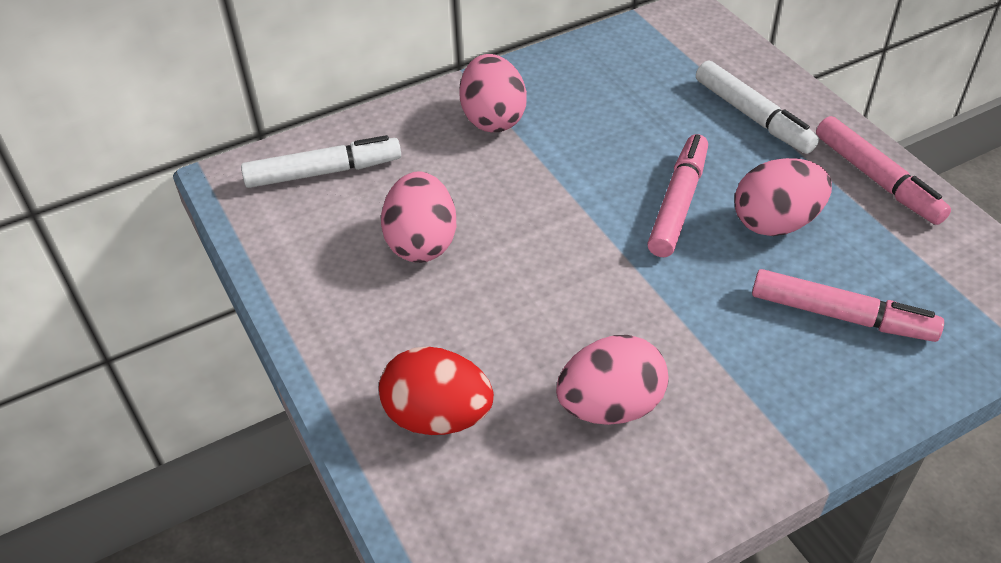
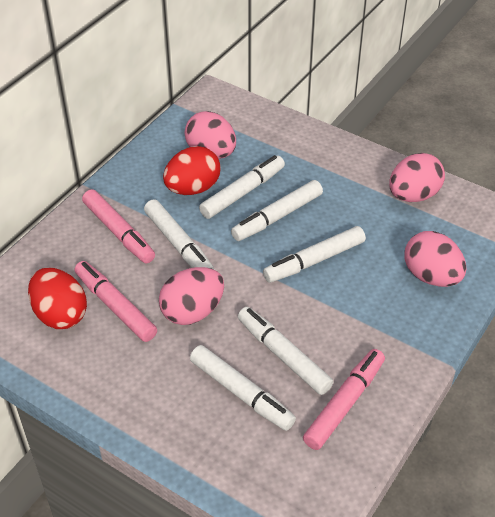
red egg: 1 -> 2
white marker: 2 -> 6

